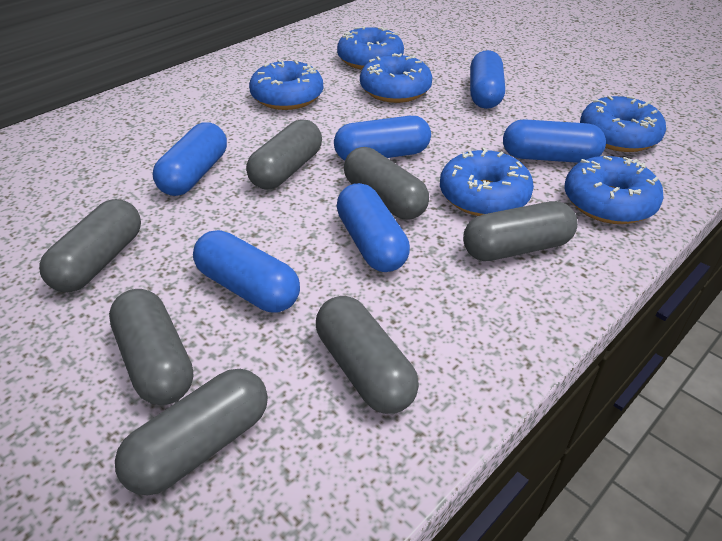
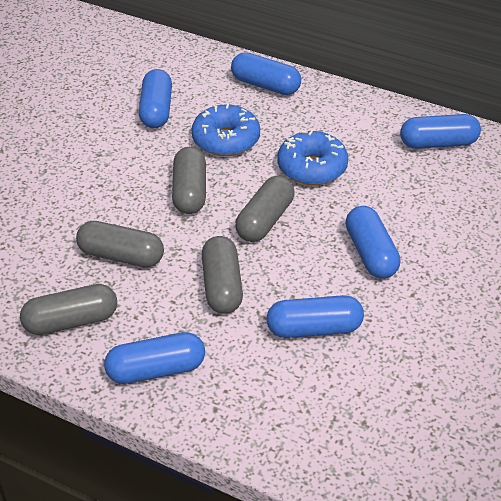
blue donut: 6 -> 2
grey capsule: 7 -> 5

